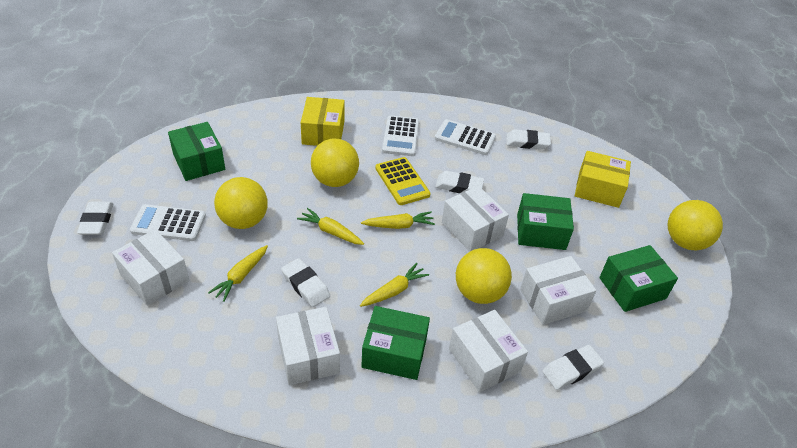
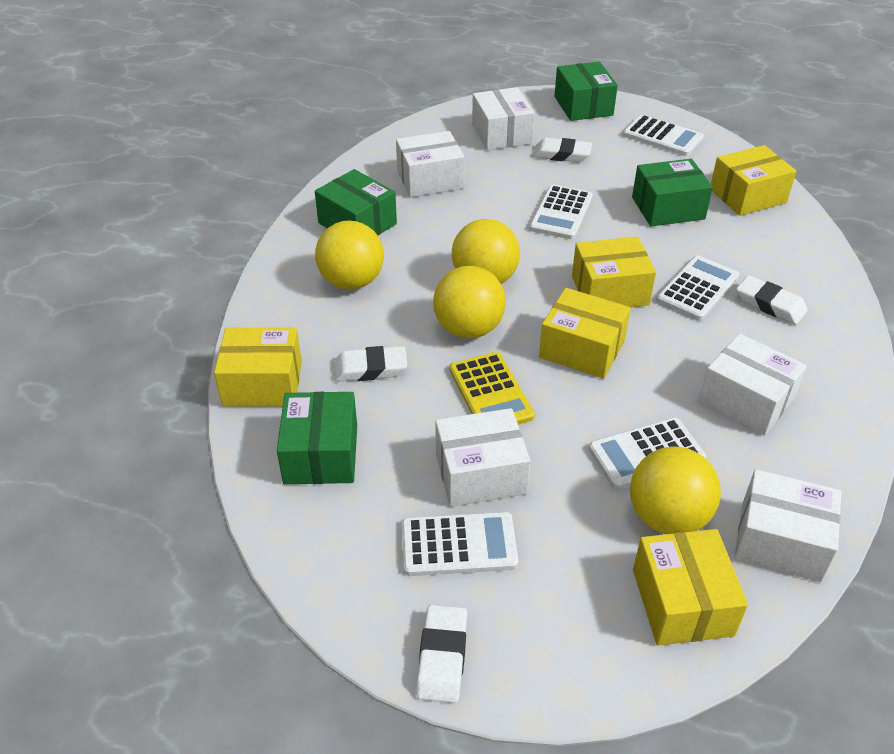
white calculator: 3 -> 5
white eraser: 5 -> 4
yellow box: 2 -> 5
yellow carrot: 4 -> 0

